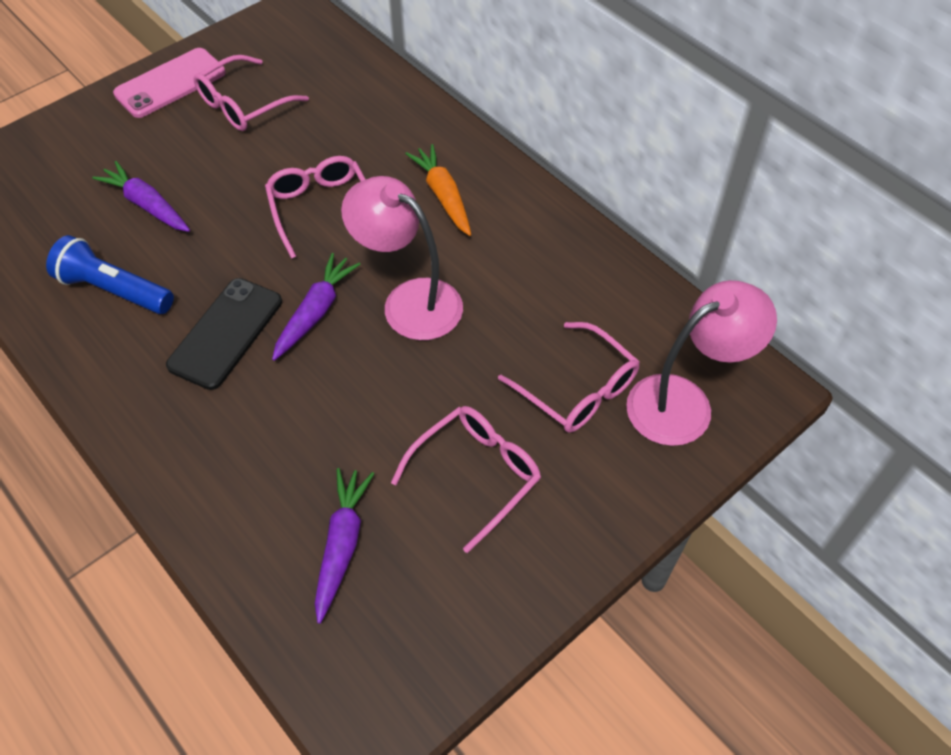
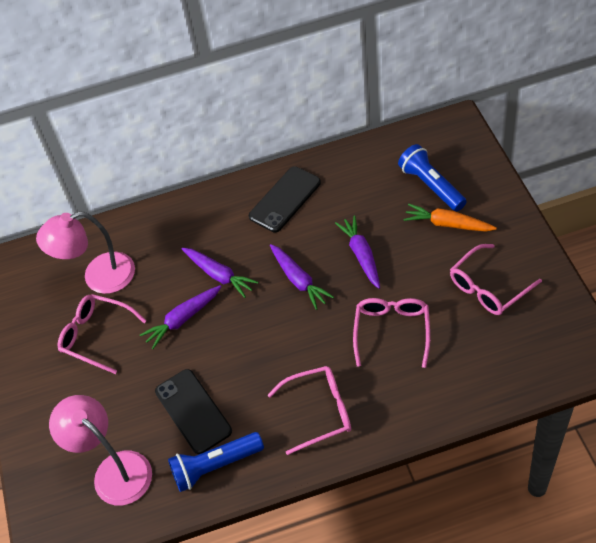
black phone: 1 -> 2
blue flashlight: 1 -> 2
pink phone: 1 -> 0
purple carrot: 3 -> 4

